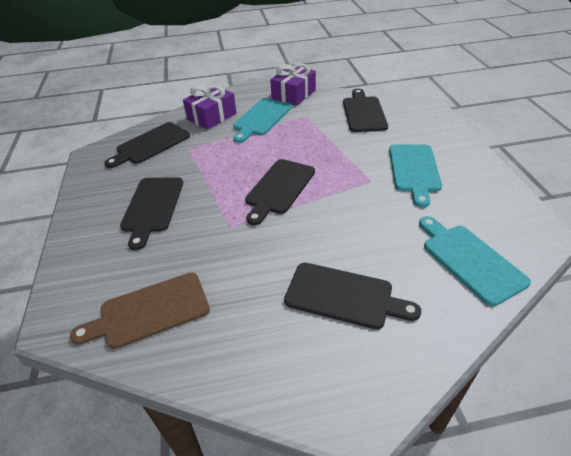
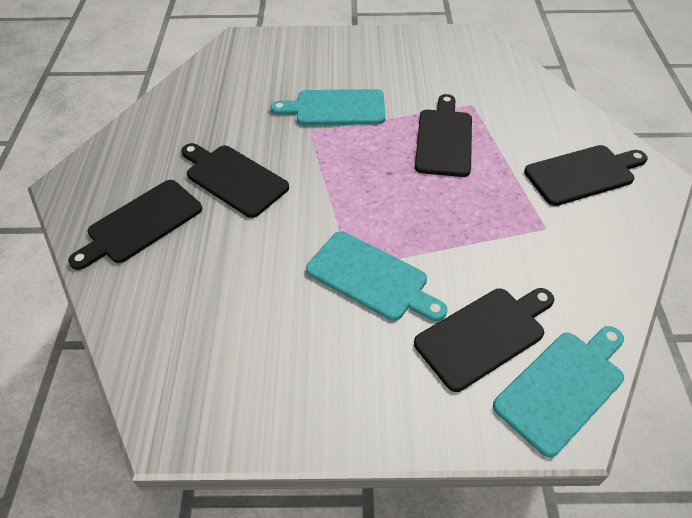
brown cutting board: 1 -> 0
purple gift: 2 -> 0

